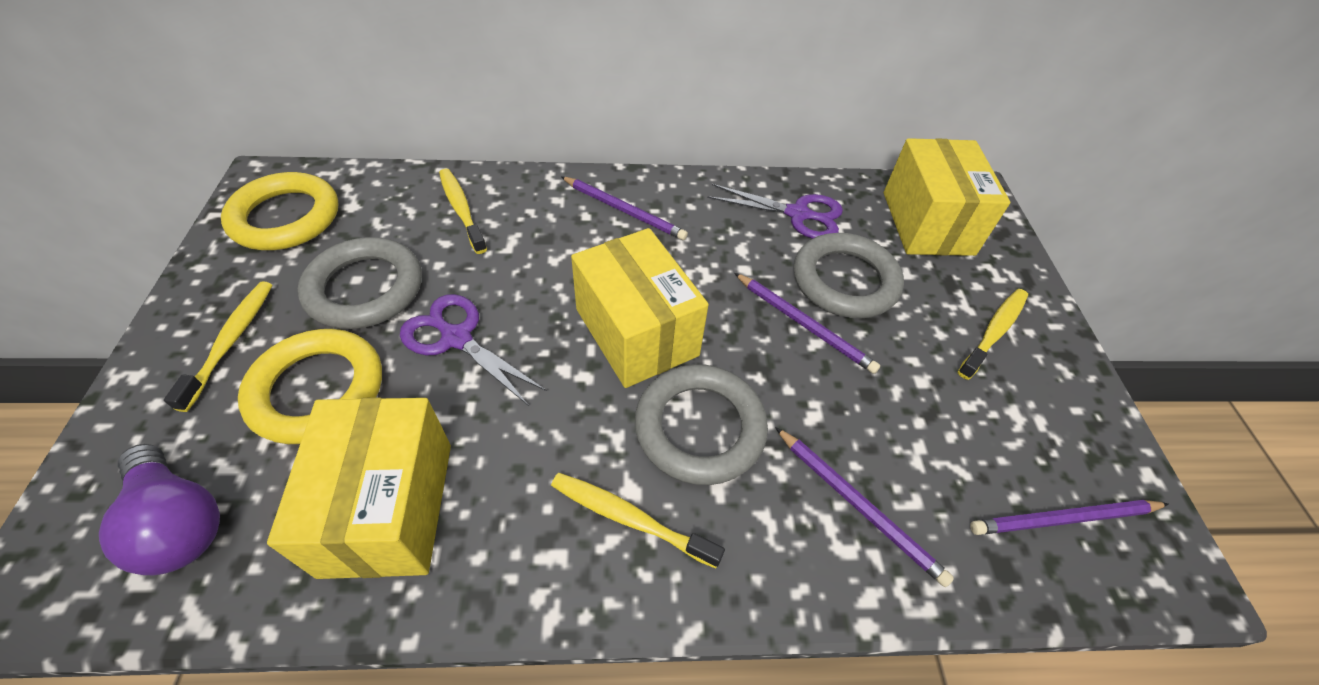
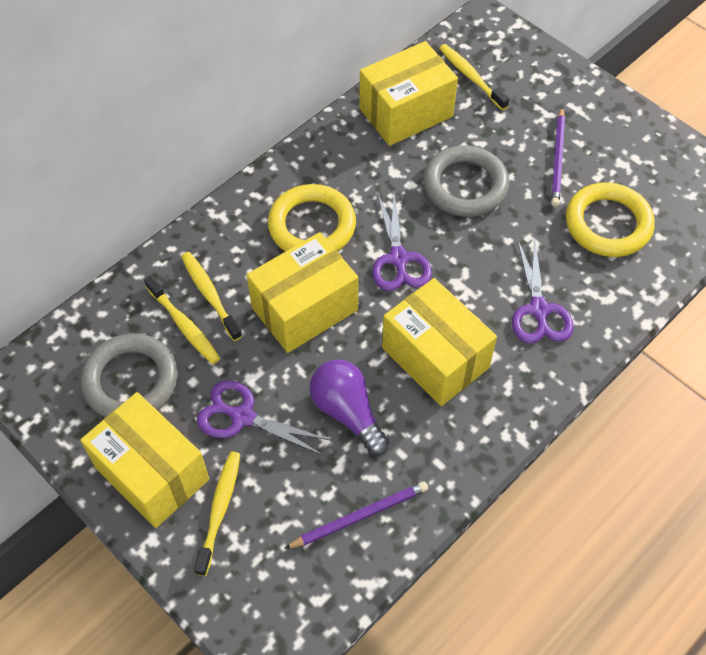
grey ring: 3 -> 2
purple pencil: 4 -> 2
purple scissors: 2 -> 3
yellow box: 3 -> 4

